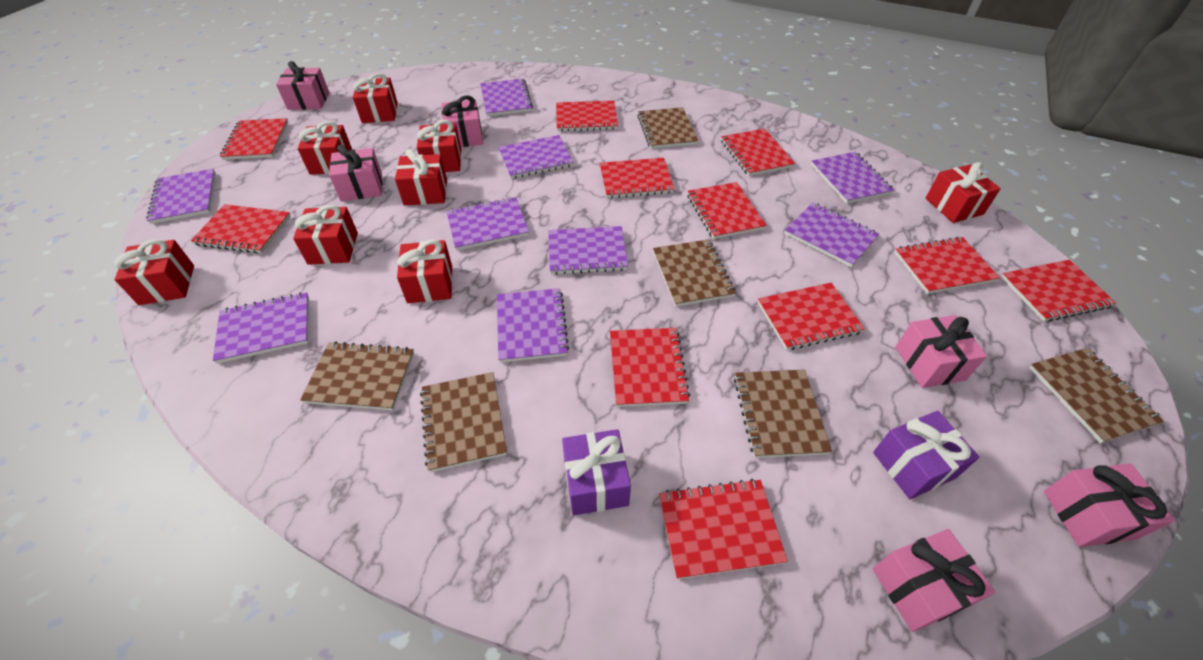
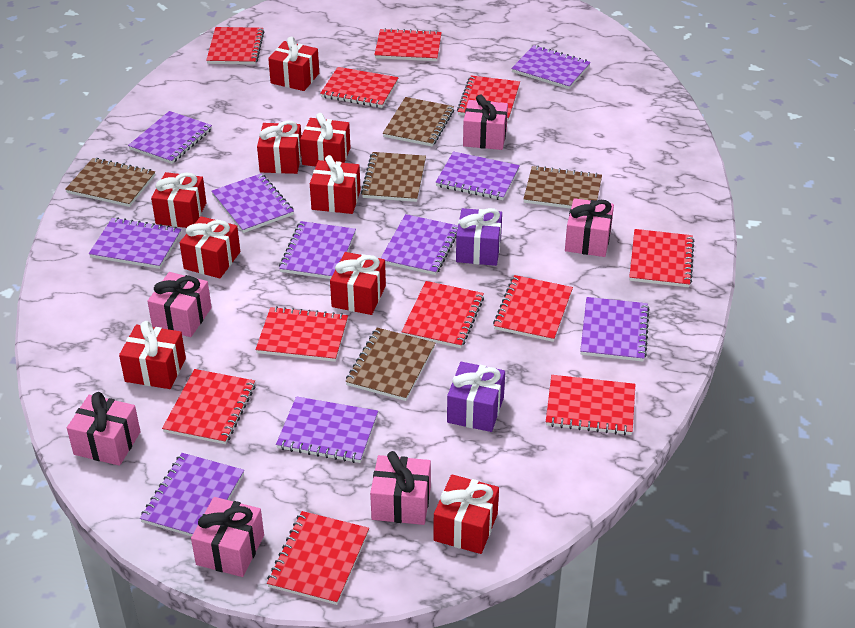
brown notebook: 6 -> 5
purple notebook: 9 -> 10
red gift: 8 -> 9

